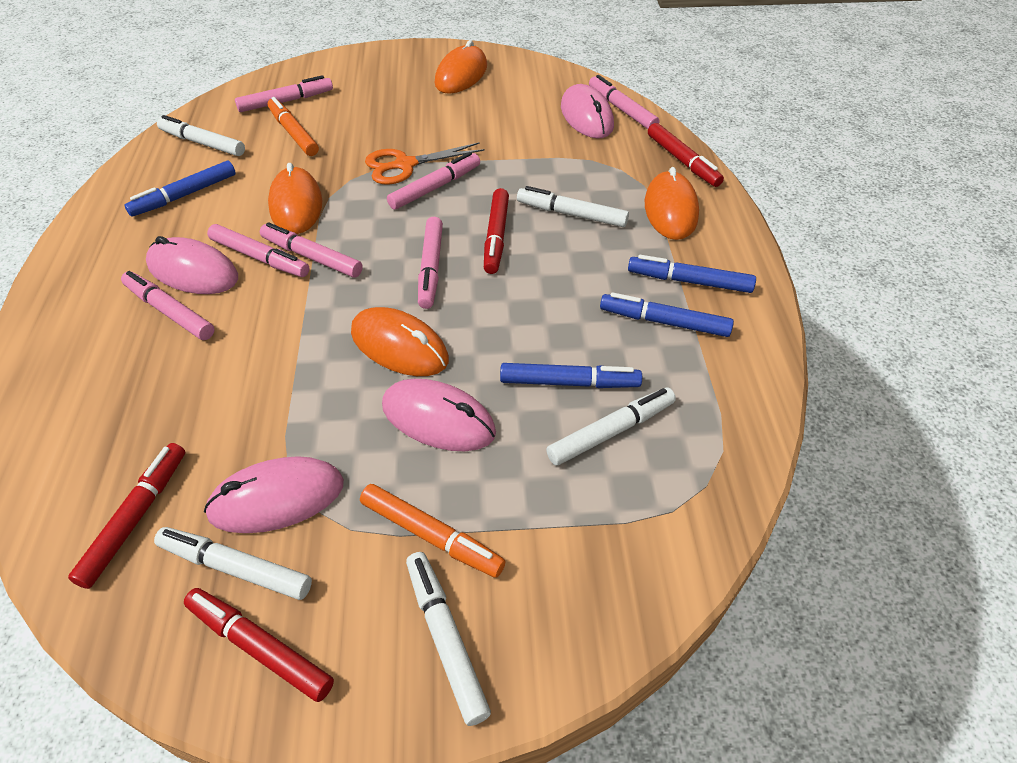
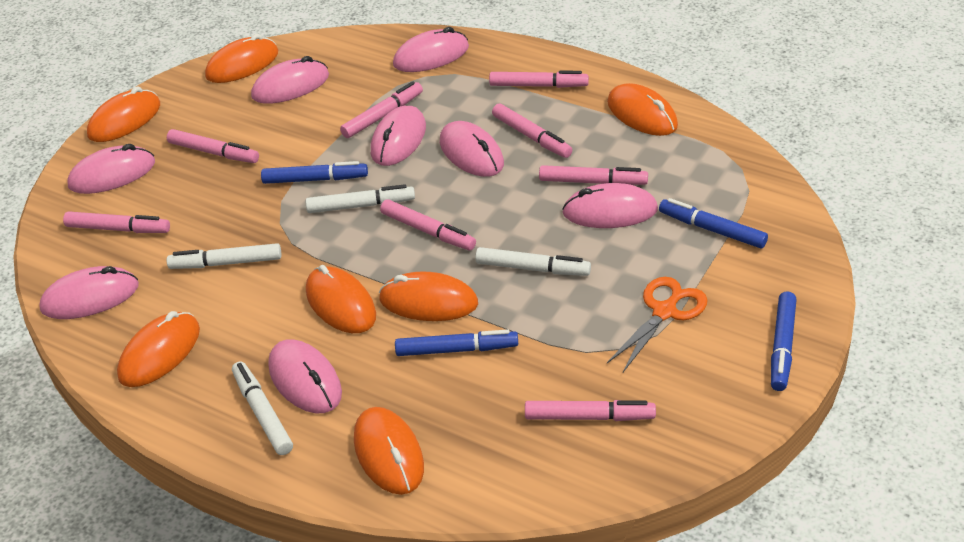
orange marker: 2 -> 0
orange mouse: 4 -> 7
pink marker: 7 -> 8
pink mouse: 4 -> 8
red marker: 4 -> 0
white marker: 5 -> 4

